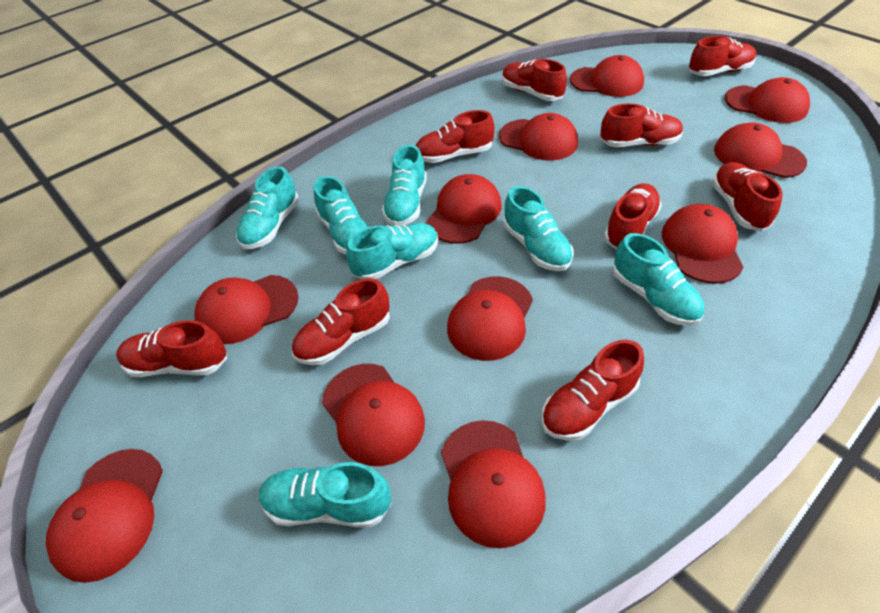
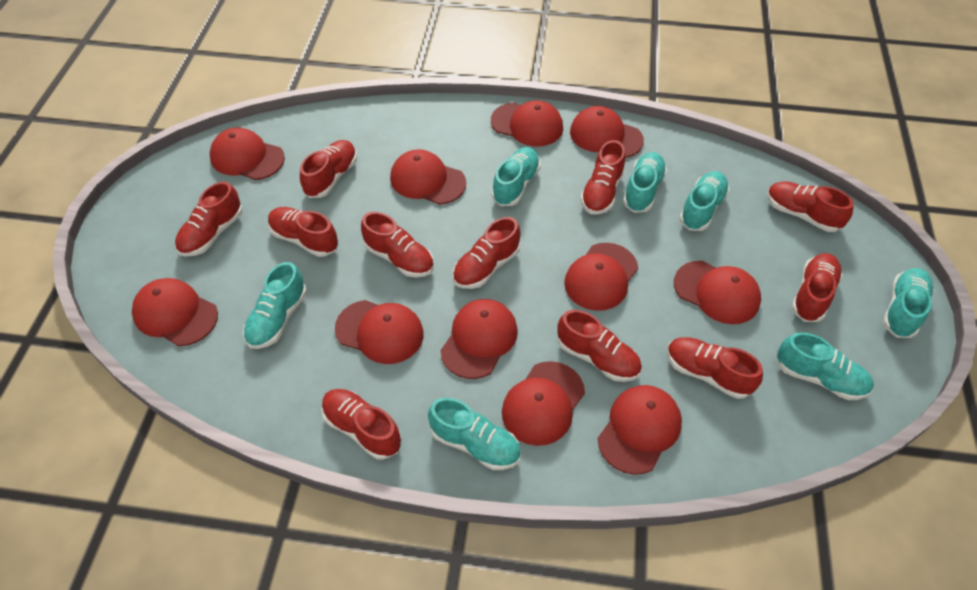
red shoe: 9 -> 11

